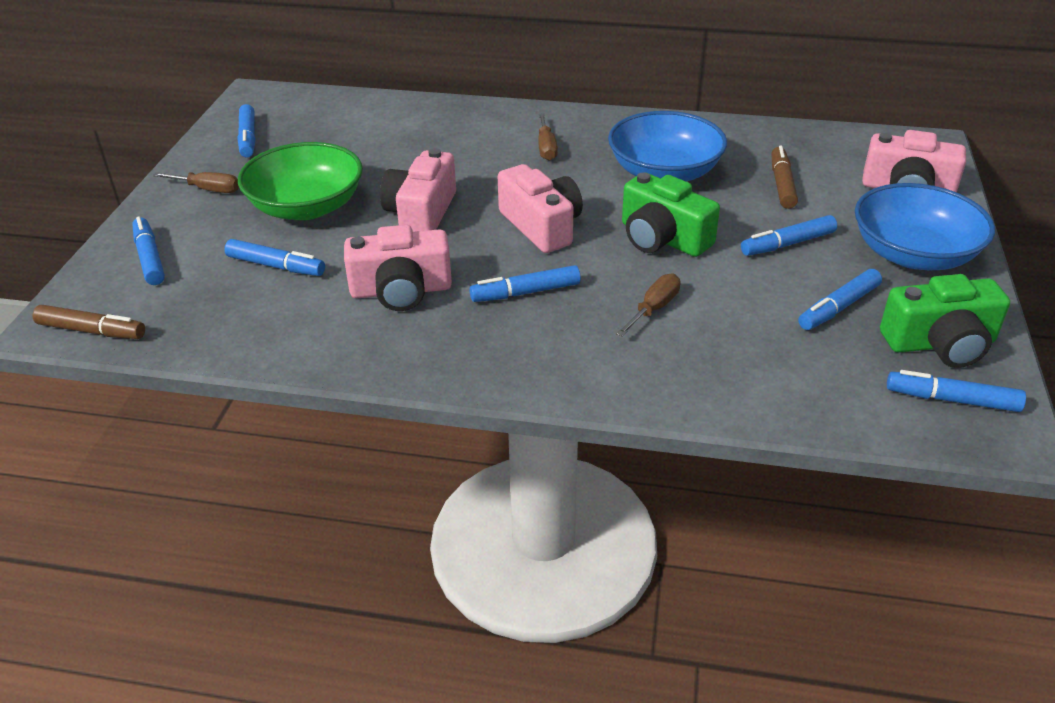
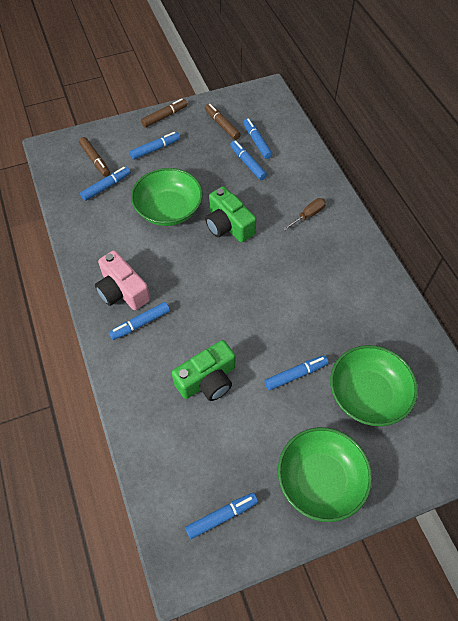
blue bowl: 2 -> 0
brown marker: 2 -> 3
brown screwdriver: 3 -> 1
green bowl: 1 -> 3
pink camera: 4 -> 1

